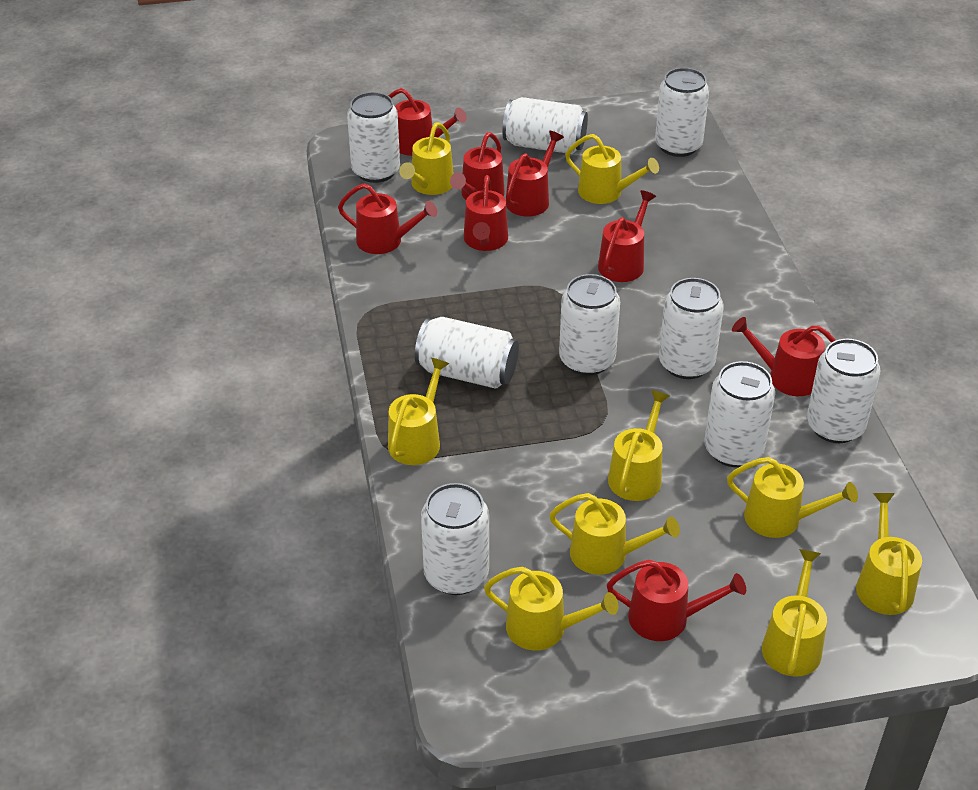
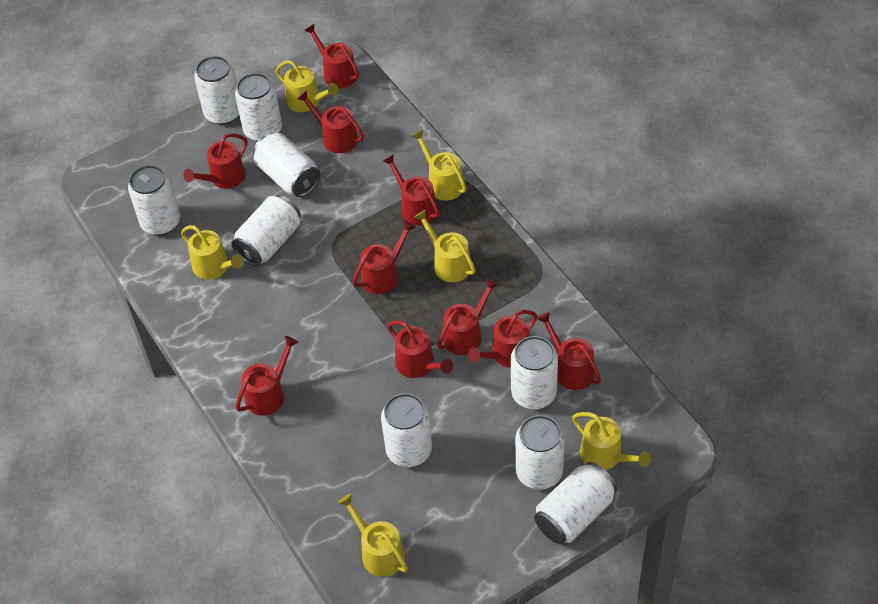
red watering can: 8 -> 10
yellow watering can: 9 -> 6

